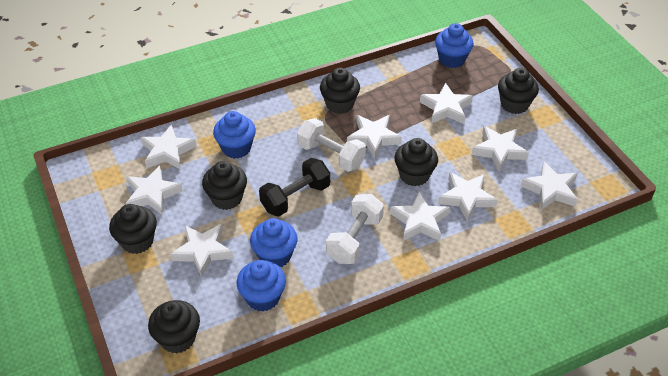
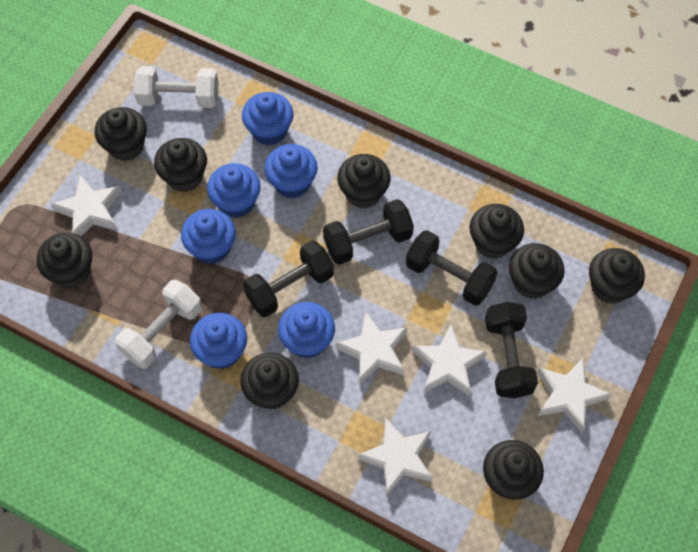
black cupcake: 6 -> 9
black dumbbell: 1 -> 4
blue cupcake: 4 -> 6
white star: 9 -> 5

